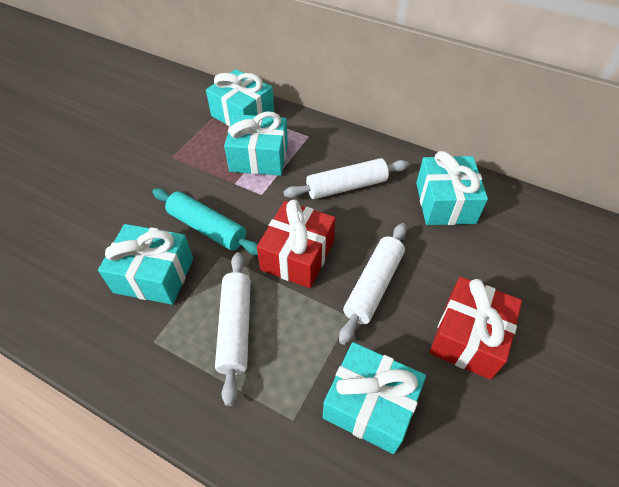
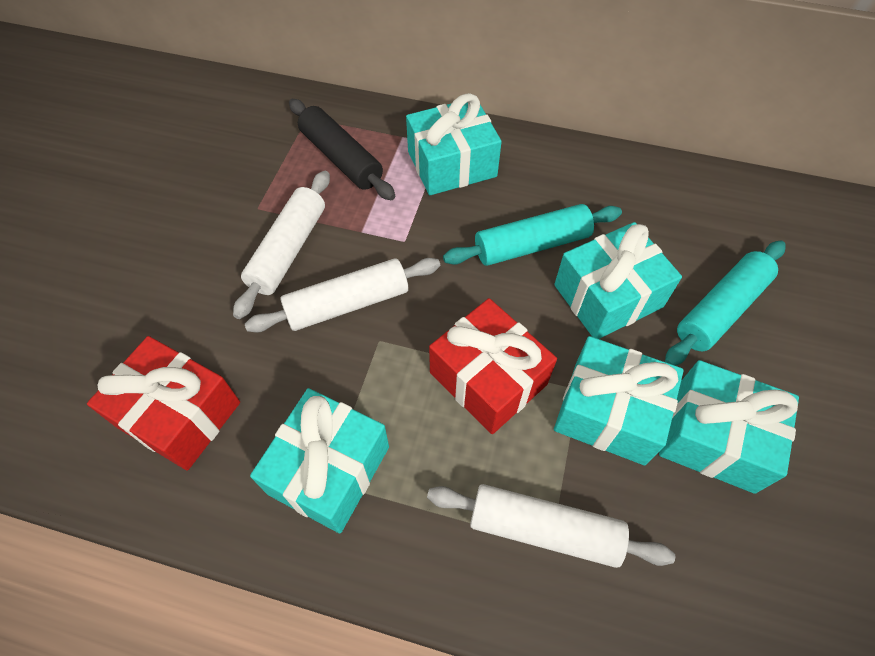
black rolling pin: 0 -> 1
turquoise rolling pin: 1 -> 2

